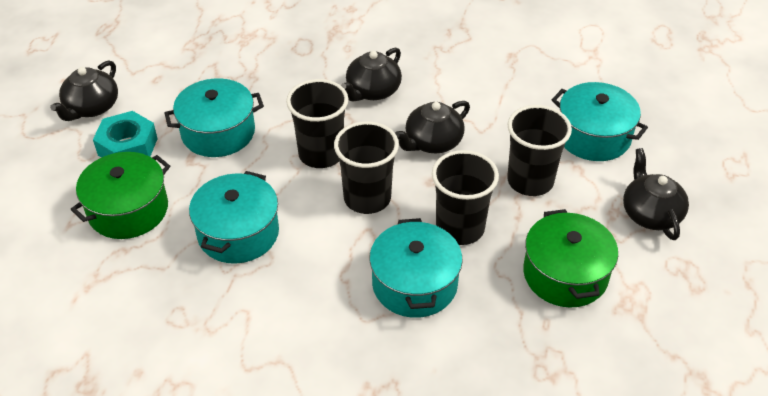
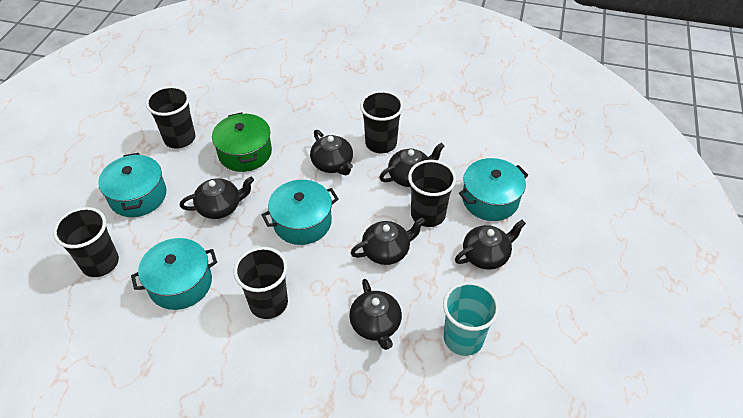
black cup: 4 -> 5
black teapot: 4 -> 6
green pot: 2 -> 1
turquoise cup: 0 -> 1
turquoise nut: 1 -> 0

